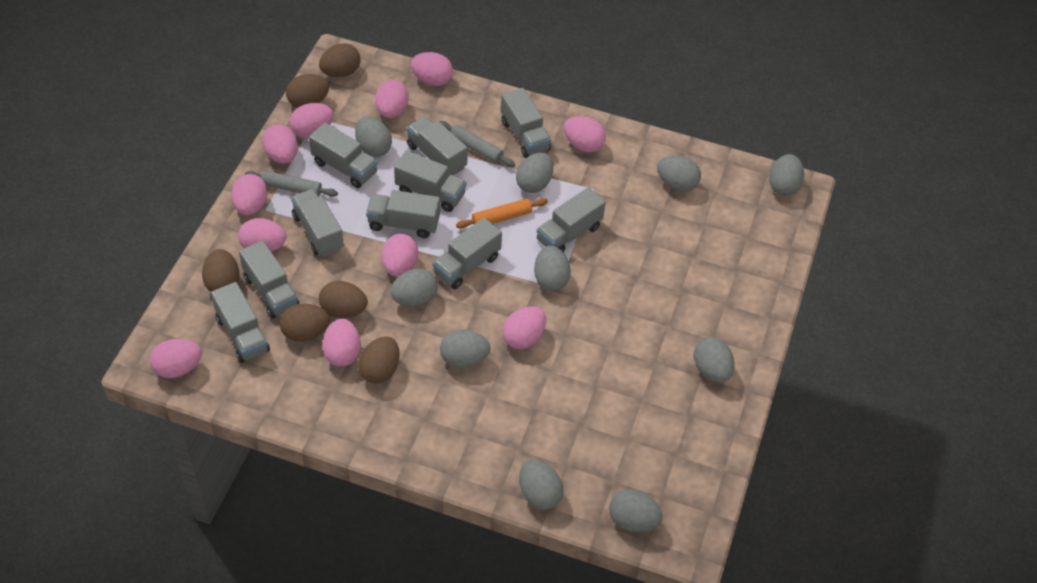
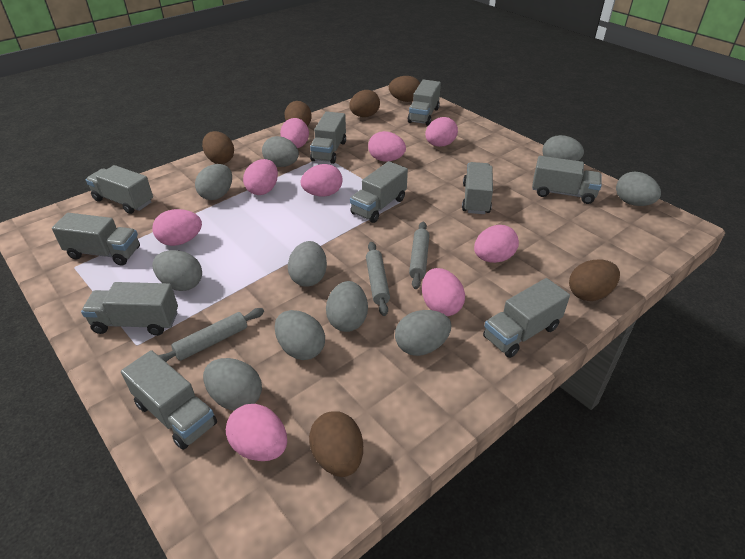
grey rolling pin: 2 -> 3
orange rolling pin: 1 -> 0
pink egg: 11 -> 9

